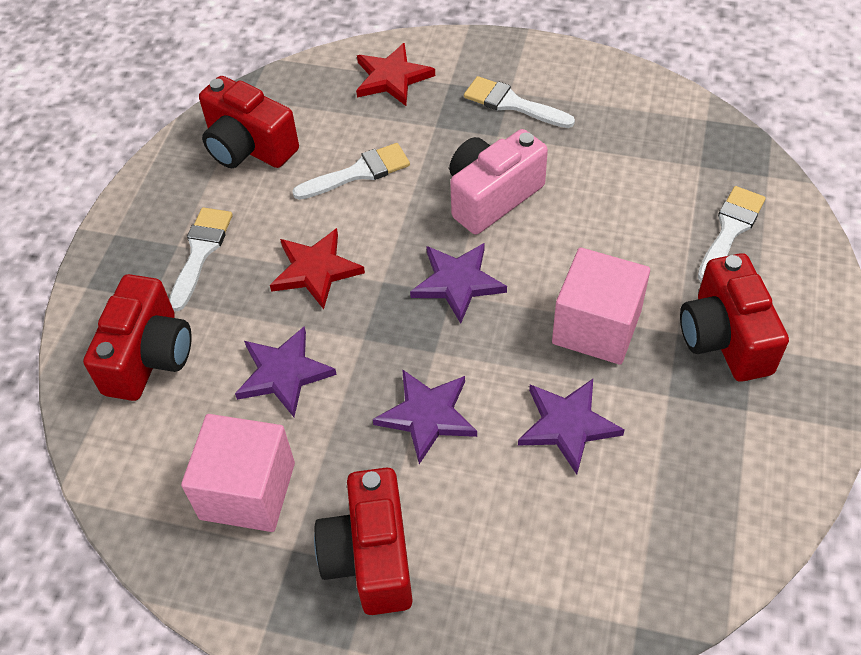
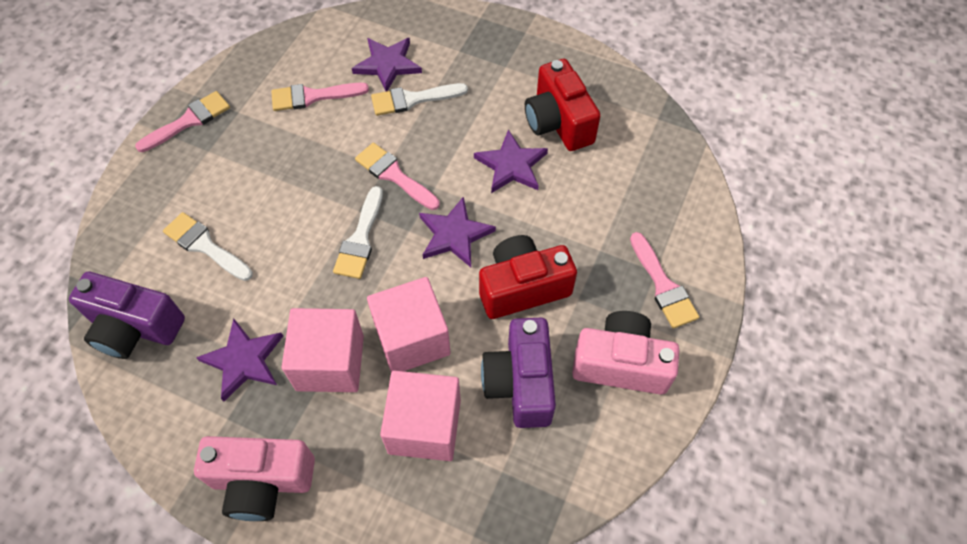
pink brush: 0 -> 4
pink camera: 1 -> 2
pink cube: 2 -> 3
purple camera: 0 -> 2
red camera: 4 -> 2
red star: 2 -> 0
white brush: 4 -> 3

